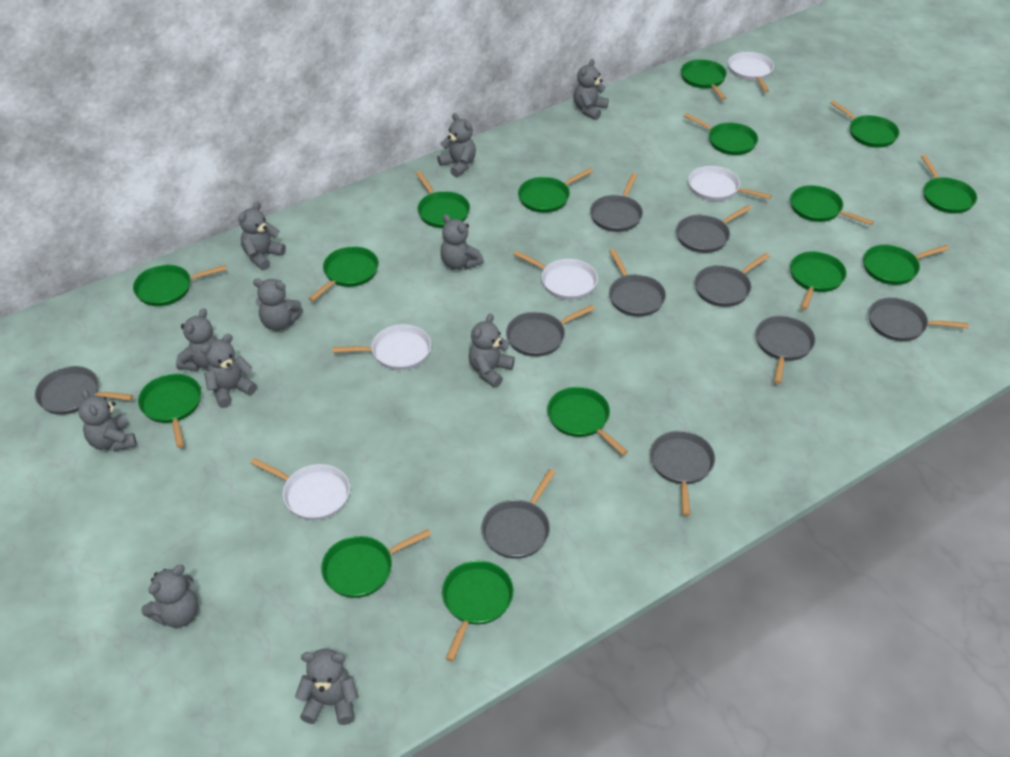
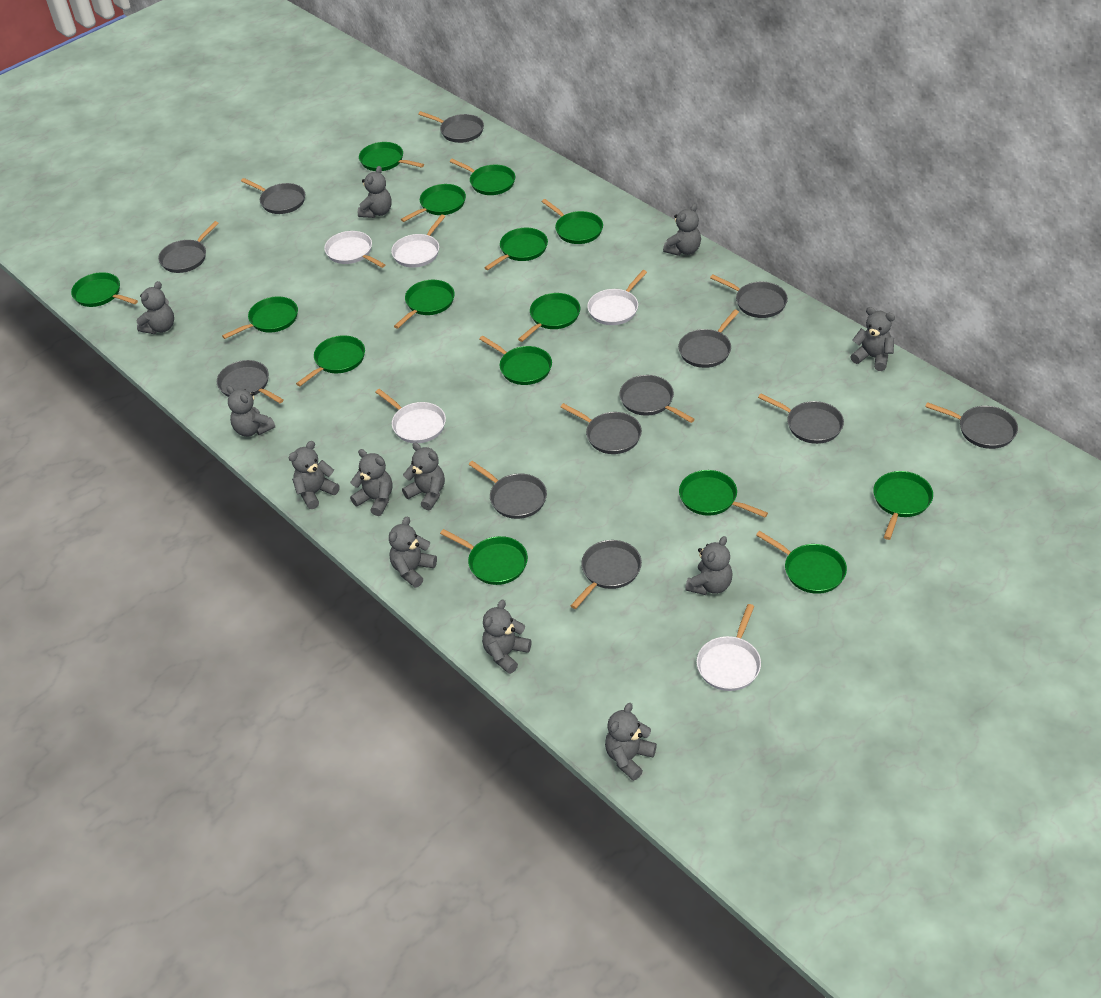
grey pan: 10 -> 12
grey teddy bear: 11 -> 12

